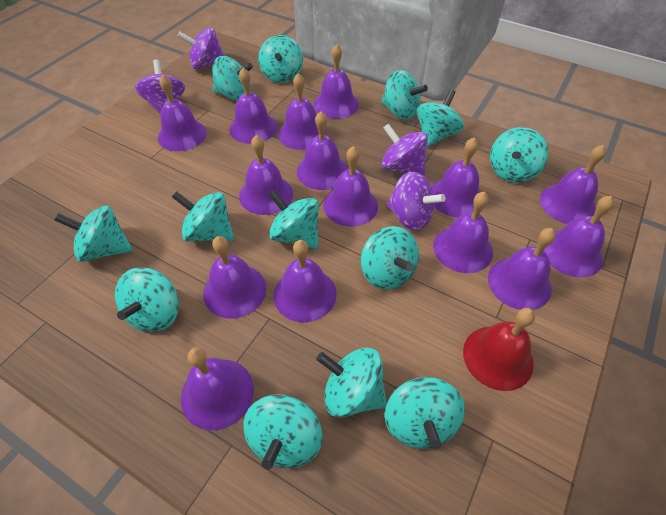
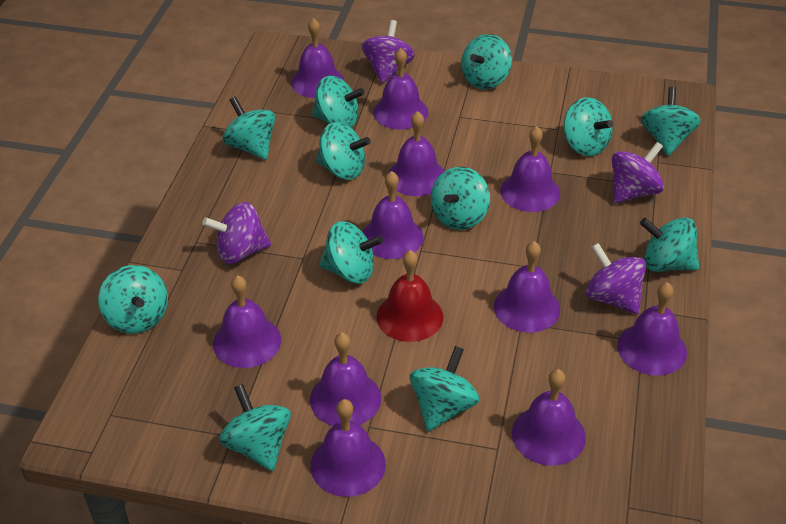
purple bell: 15 -> 11
turquoise spinning top: 13 -> 12

